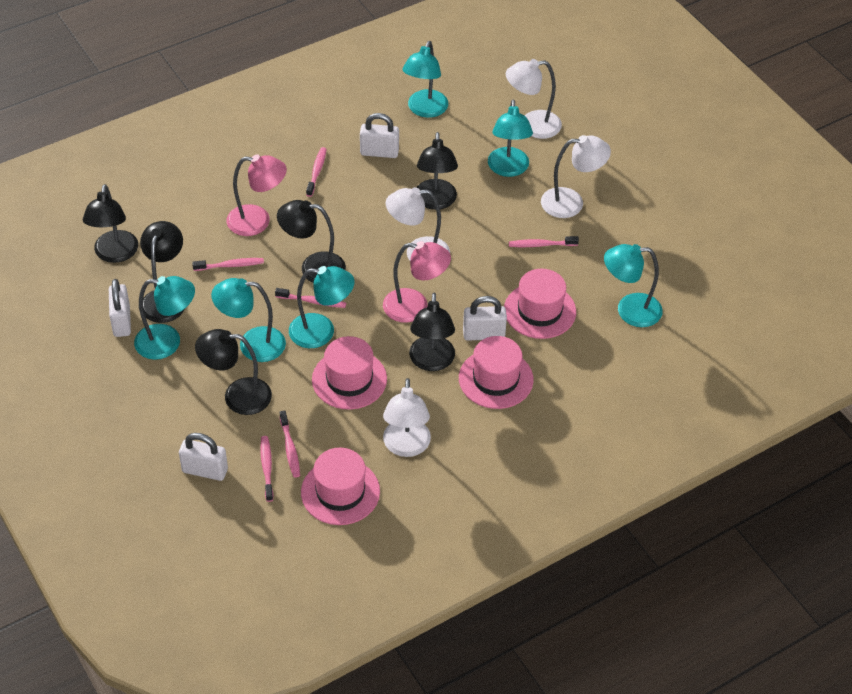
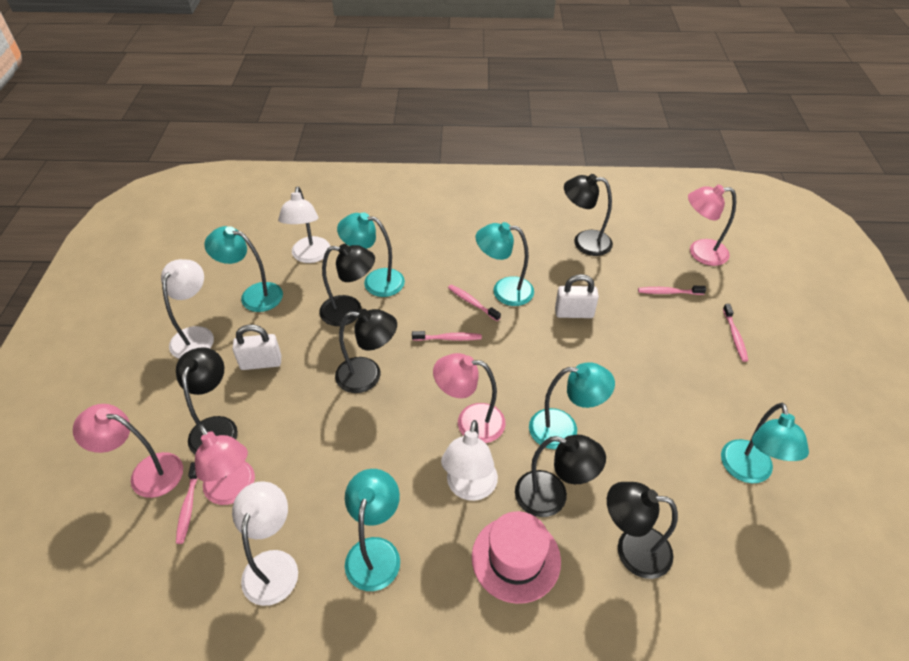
pink hat: 4 -> 1
pink lamp: 2 -> 4
pink toothbrush: 6 -> 5
white padlock: 4 -> 2

